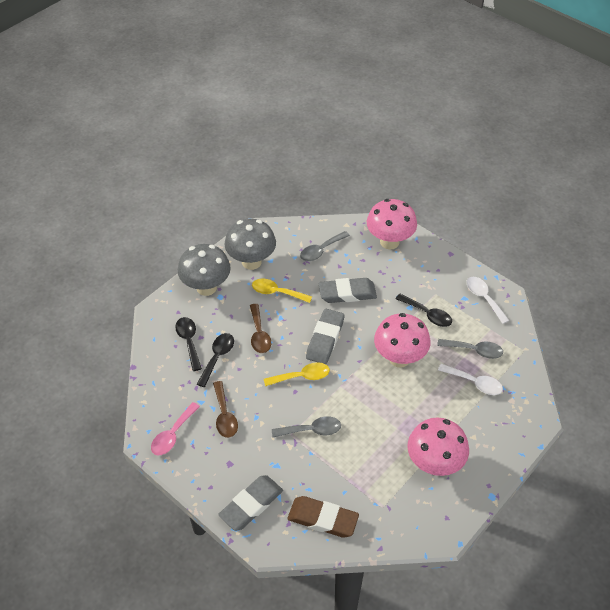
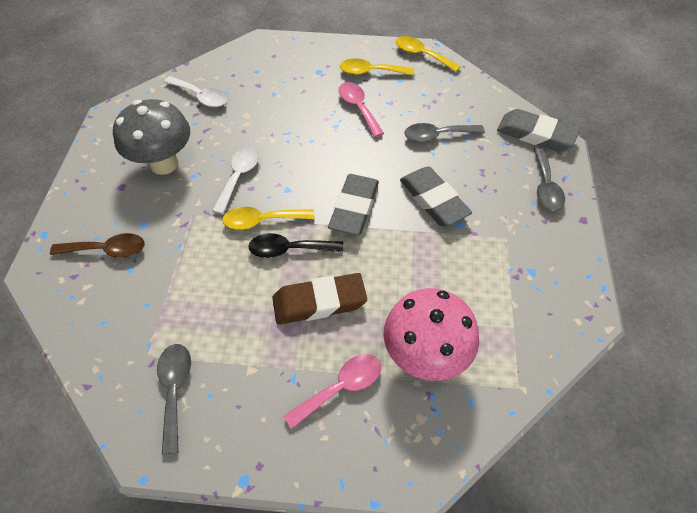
black spoon: 3 -> 1
brown spoon: 2 -> 1
grey mushroom: 2 -> 1
pink mushroom: 3 -> 1
pink spoon: 1 -> 2
yellow spoon: 2 -> 3

